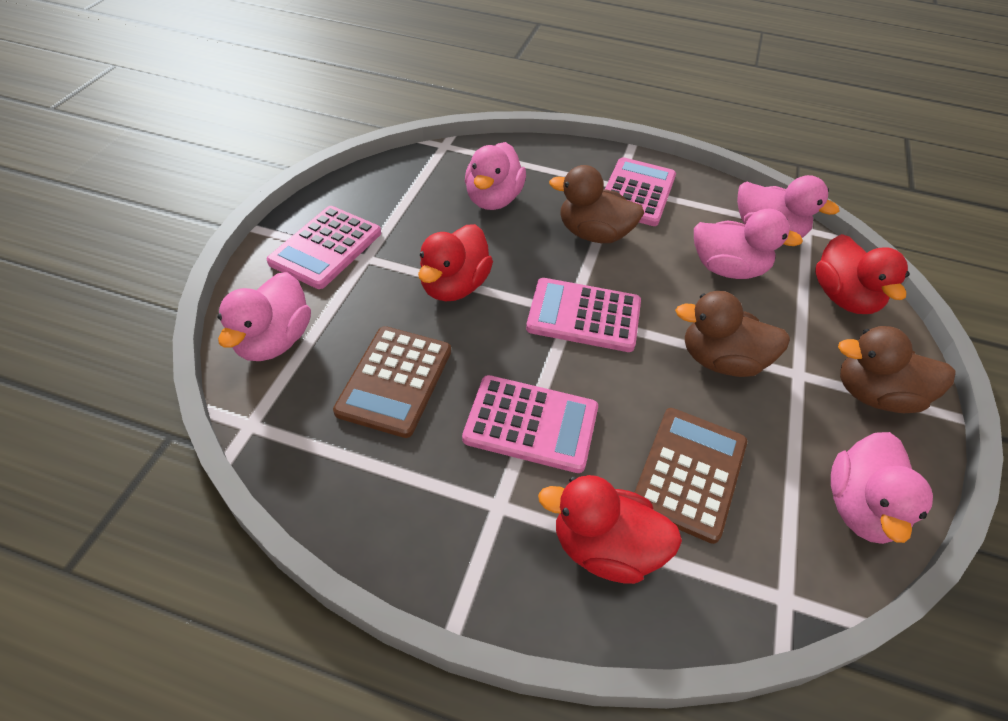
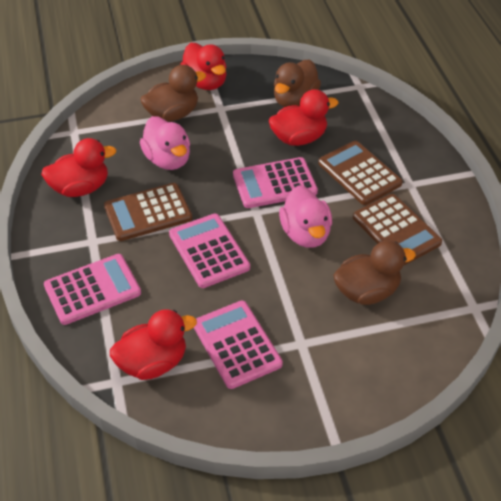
brown calculator: 2 -> 3
pink duck: 5 -> 2
red duck: 3 -> 4

